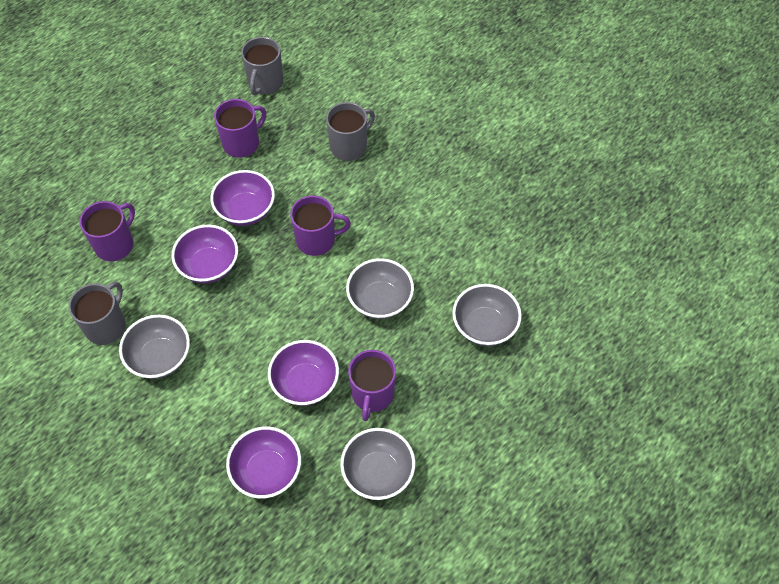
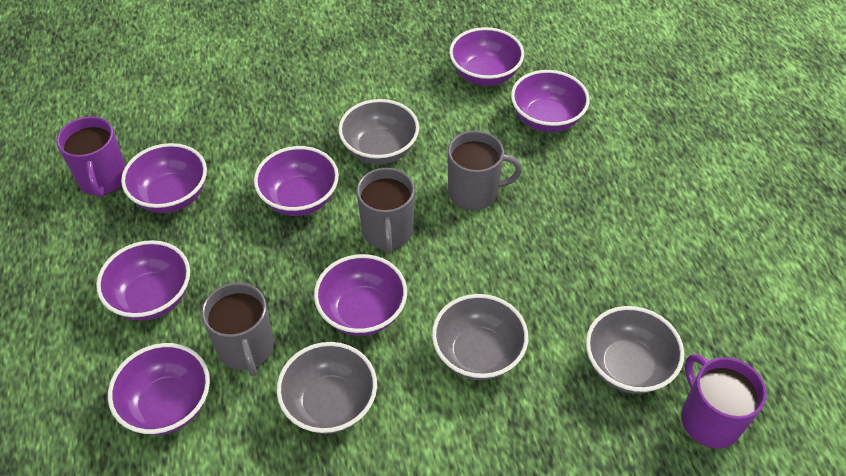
purple bowl: 4 -> 7
purple mug: 4 -> 2

